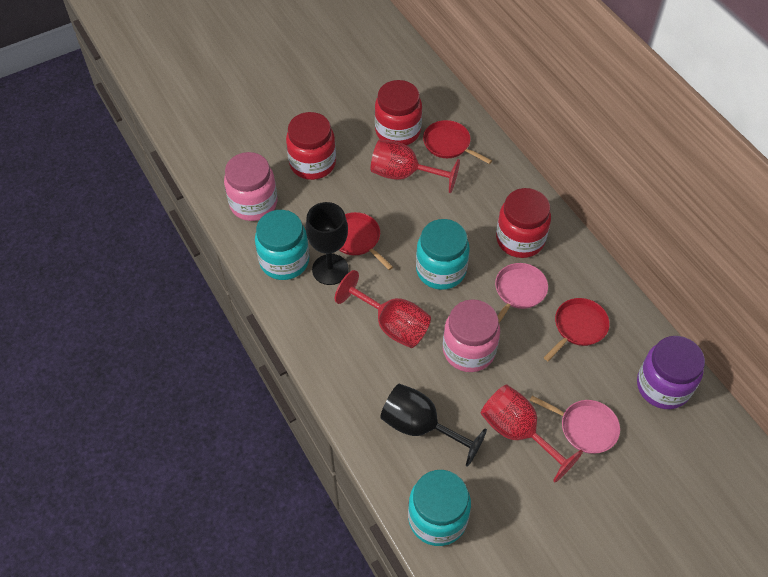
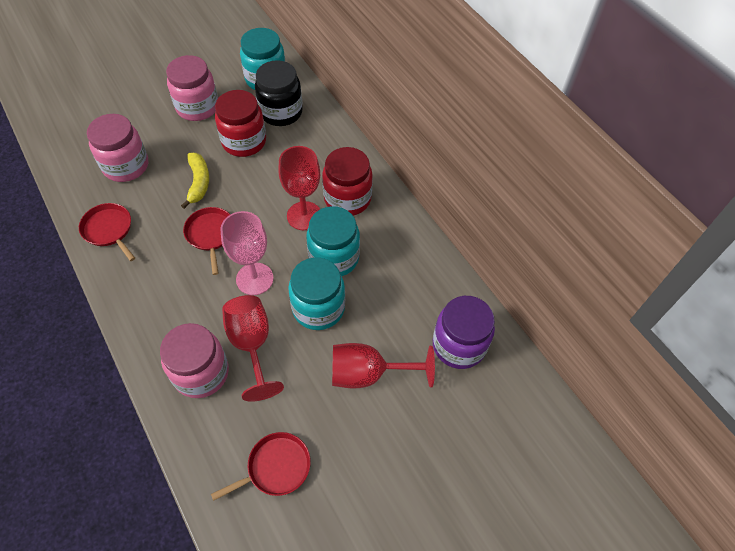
black goblet: 2 -> 0
black jar: 0 -> 1
pink goblet: 0 -> 1
pink jar: 2 -> 3
pink pan: 2 -> 0
red jar: 3 -> 2
yellow banana: 0 -> 1

